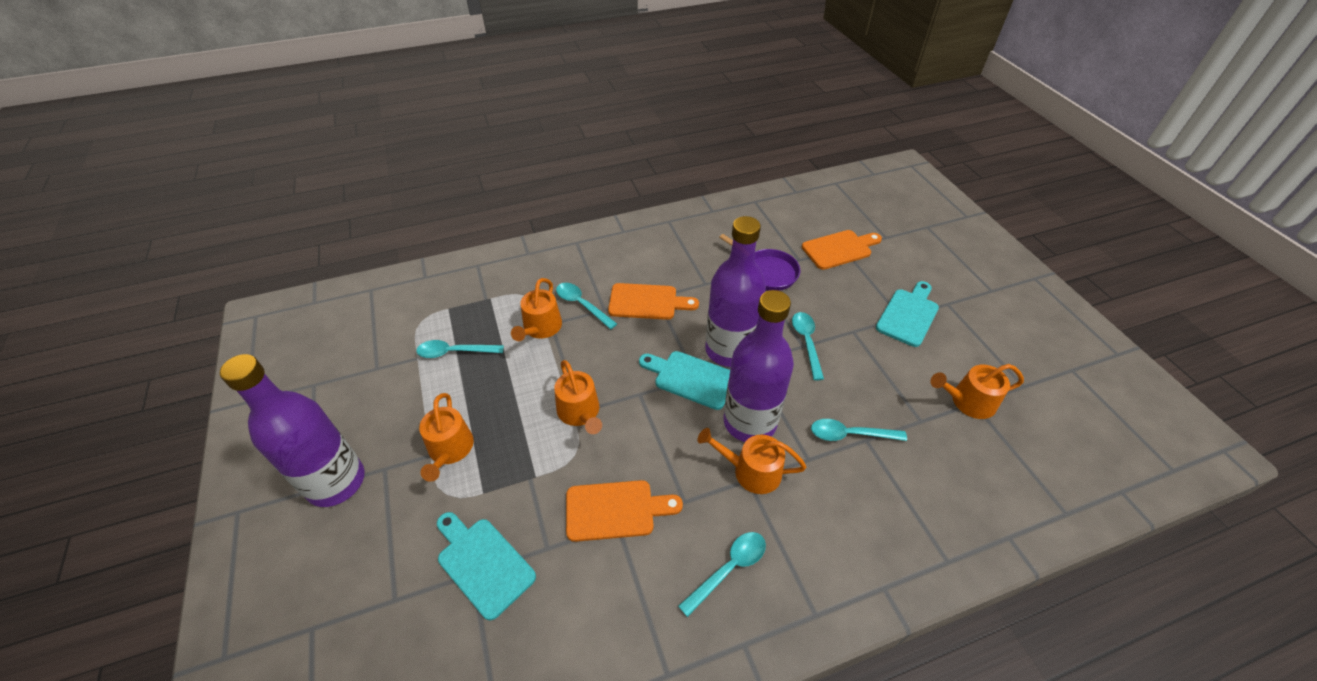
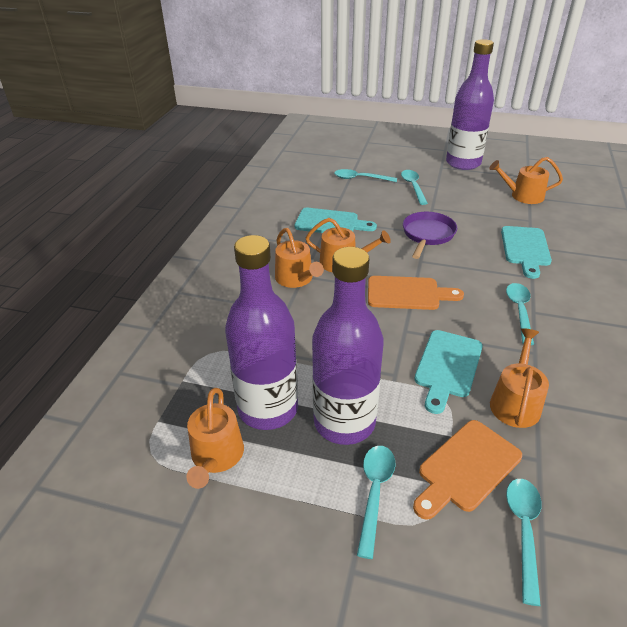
orange cutting board: 3 -> 2

